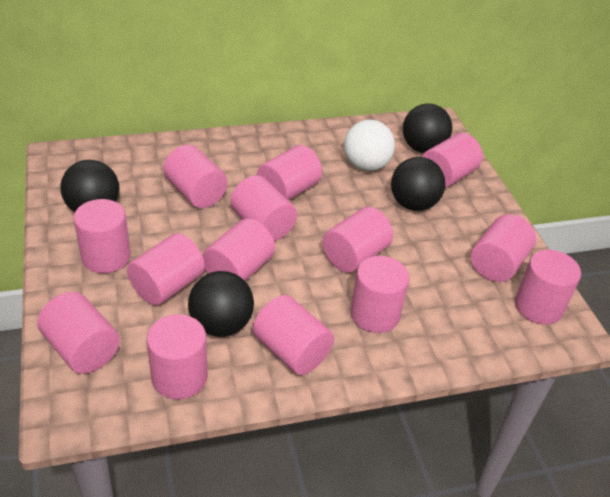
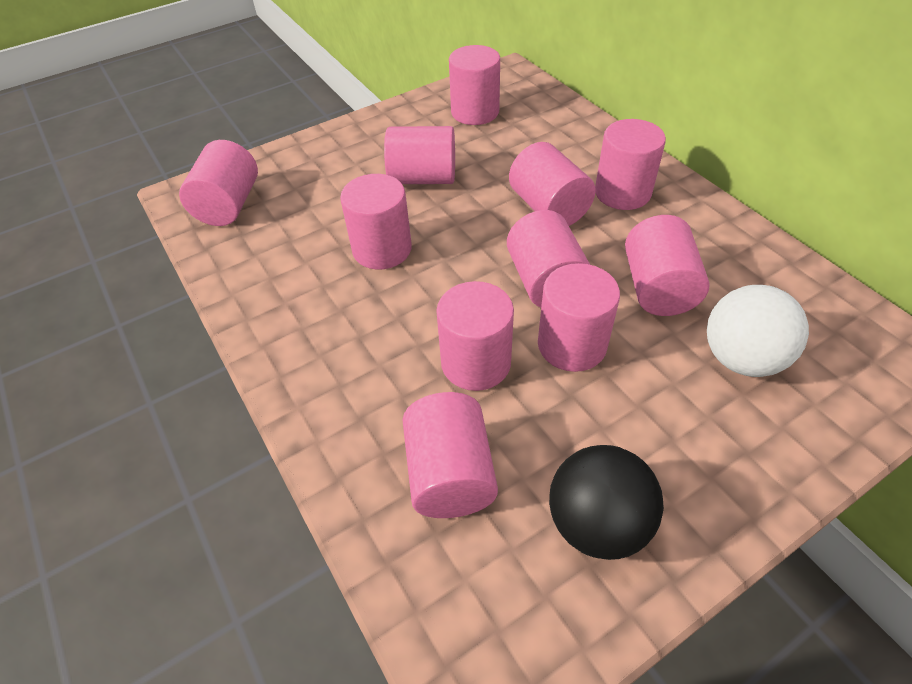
black ball: 4 -> 1
pink cylinder: 14 -> 11

